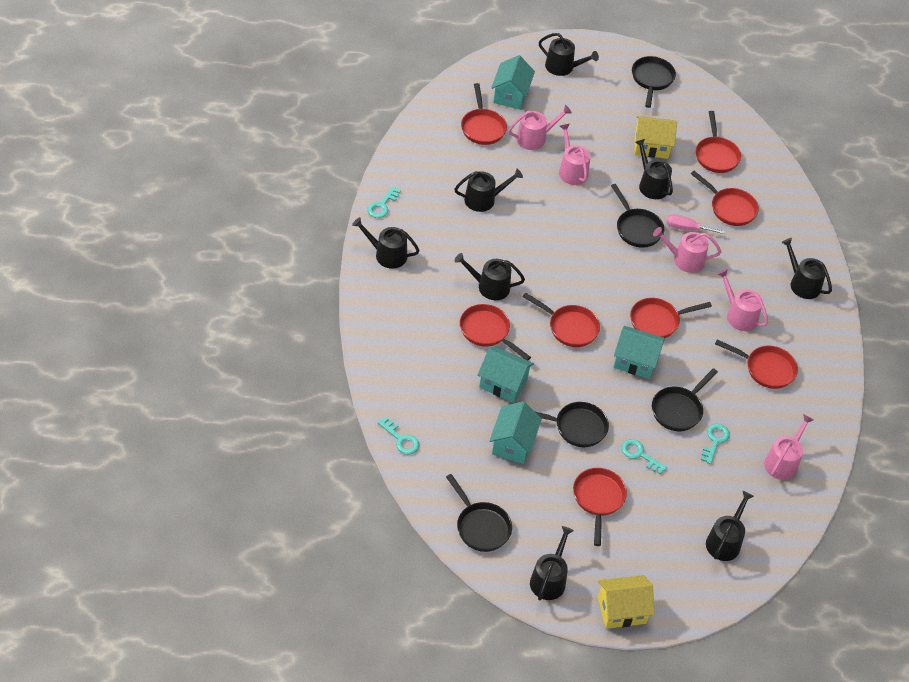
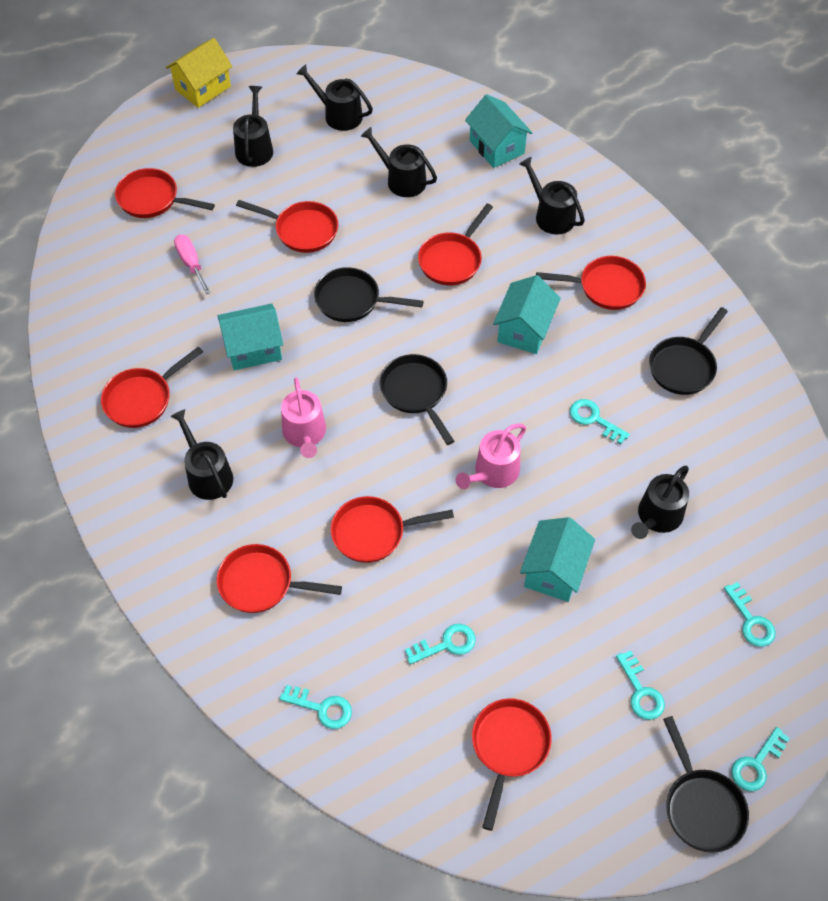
black pan: 5 -> 4
black watering can: 8 -> 6
pink watering can: 5 -> 2
turquoise key: 4 -> 6
yellow house: 2 -> 1

